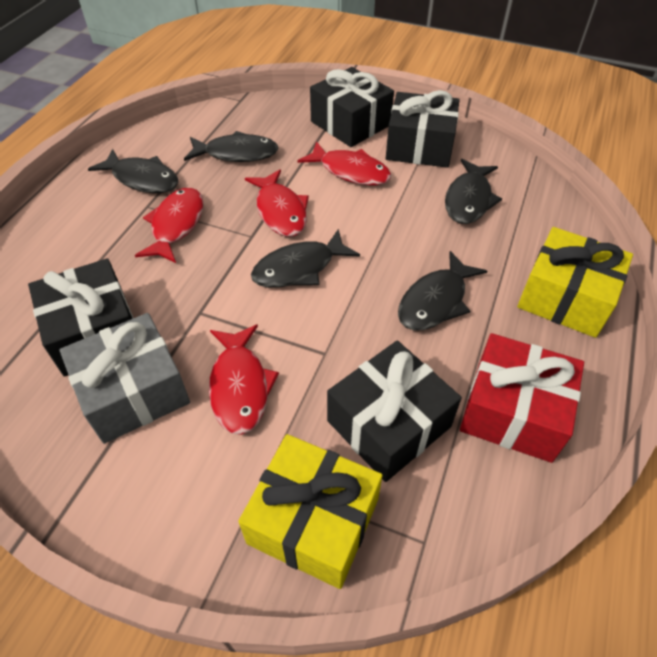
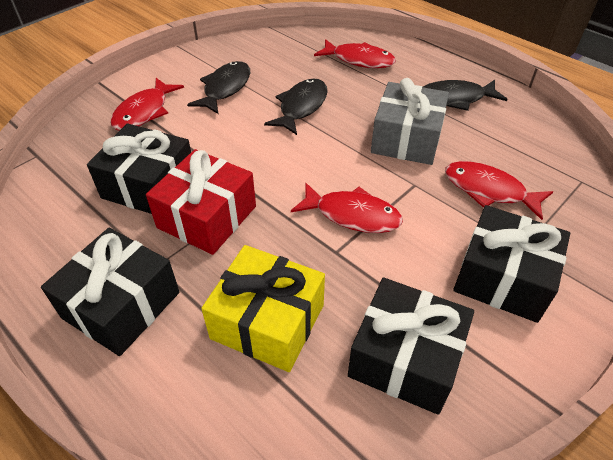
black fish: 5 -> 3
yellow gift: 2 -> 1

